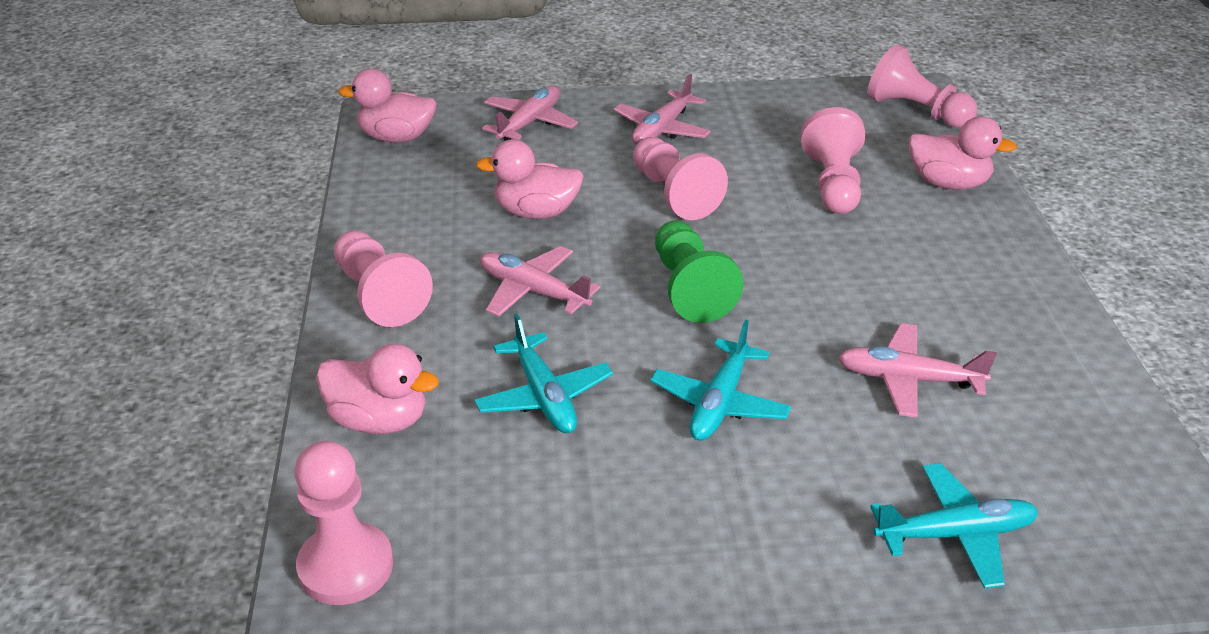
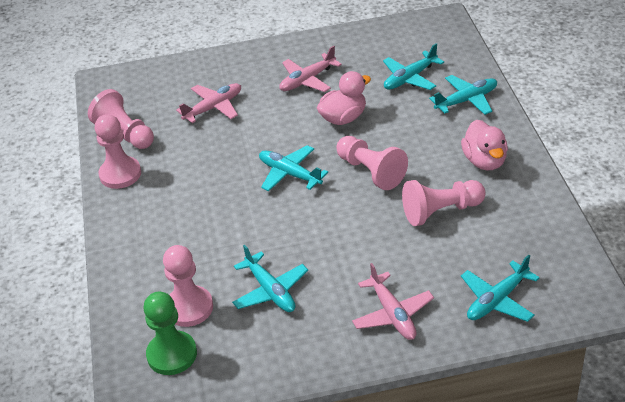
pink duck: 4 -> 2
pink plane: 4 -> 3
turquoise plane: 3 -> 5

